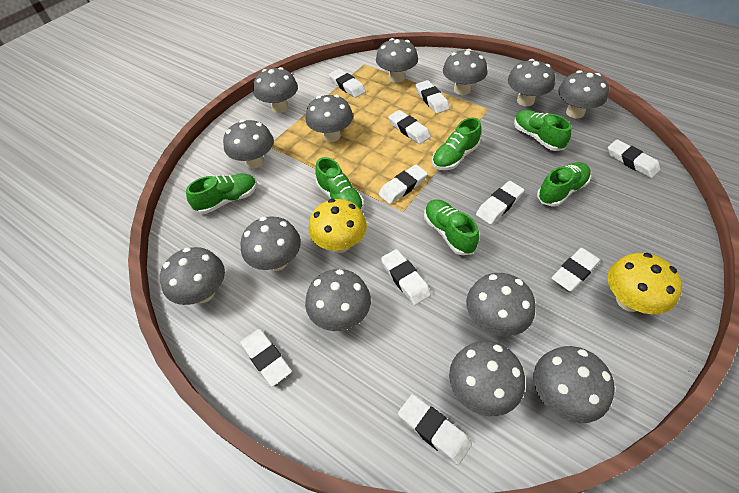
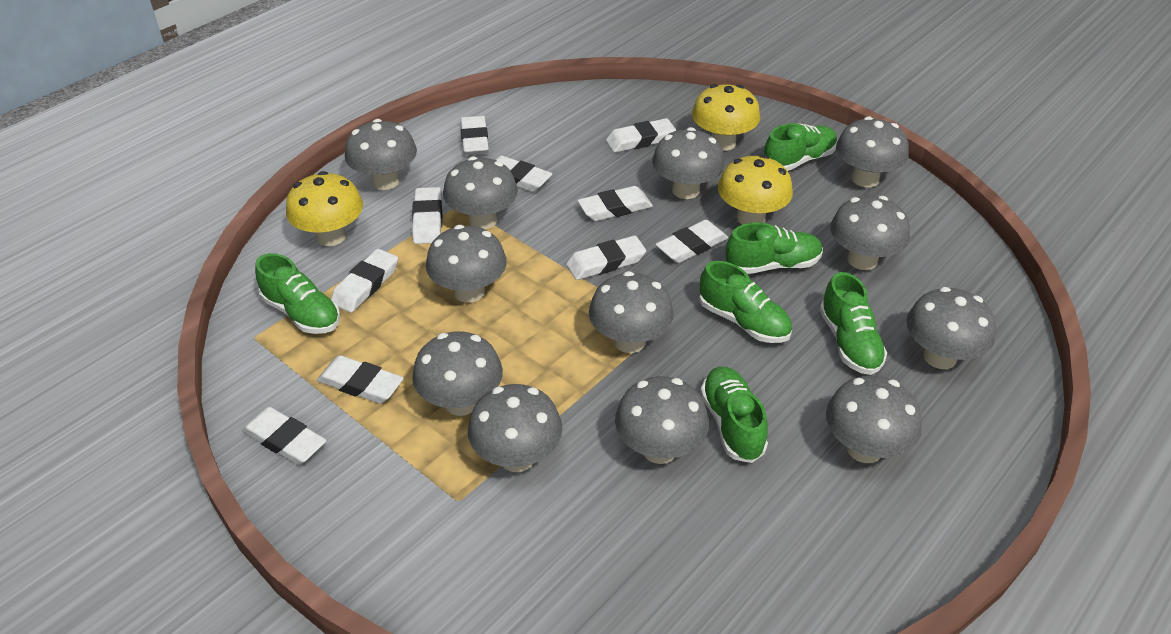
grey mushroom: 13 -> 12
yellow mushroom: 2 -> 3

